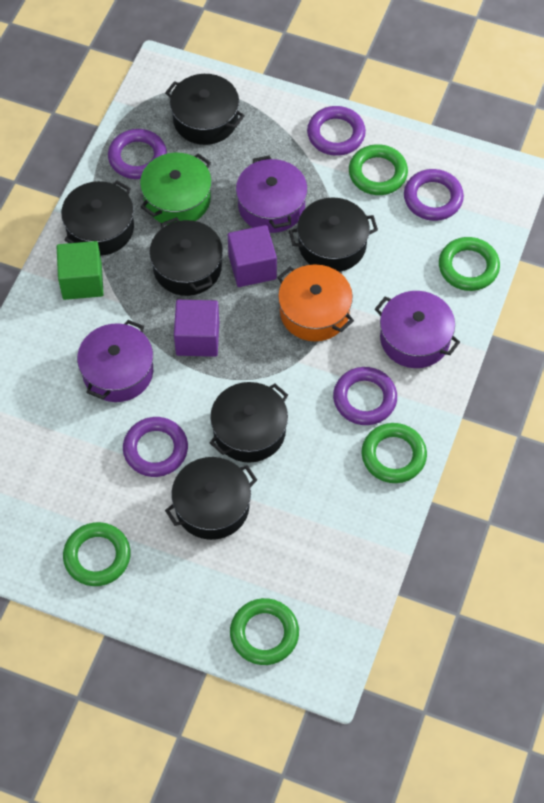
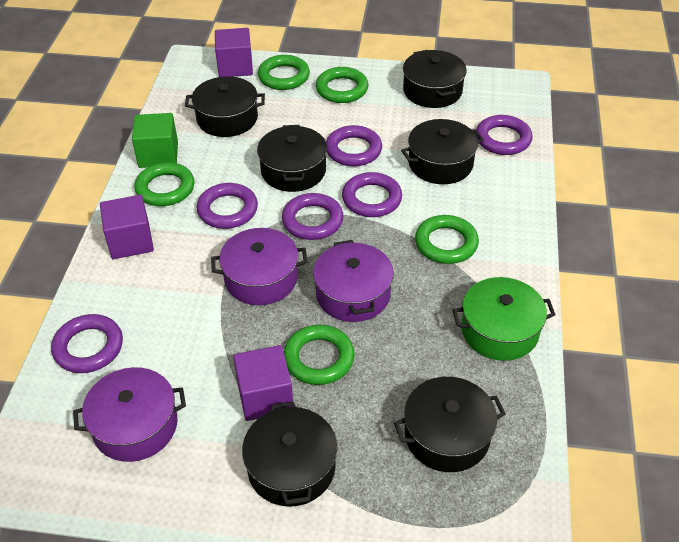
orange pot: 1 -> 0
purple cube: 2 -> 3
purple ring: 5 -> 6

